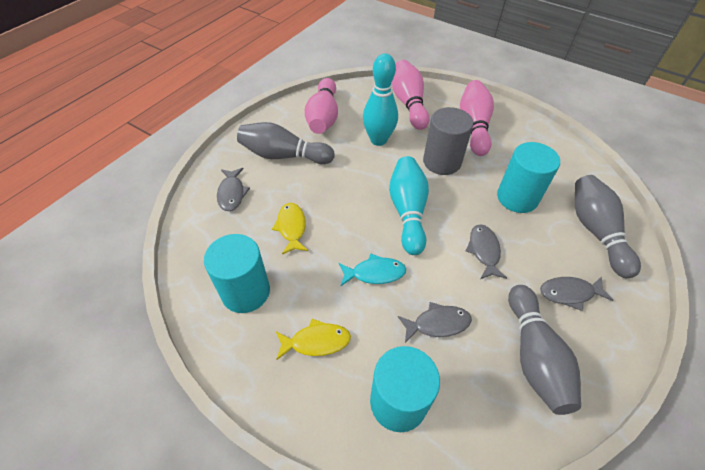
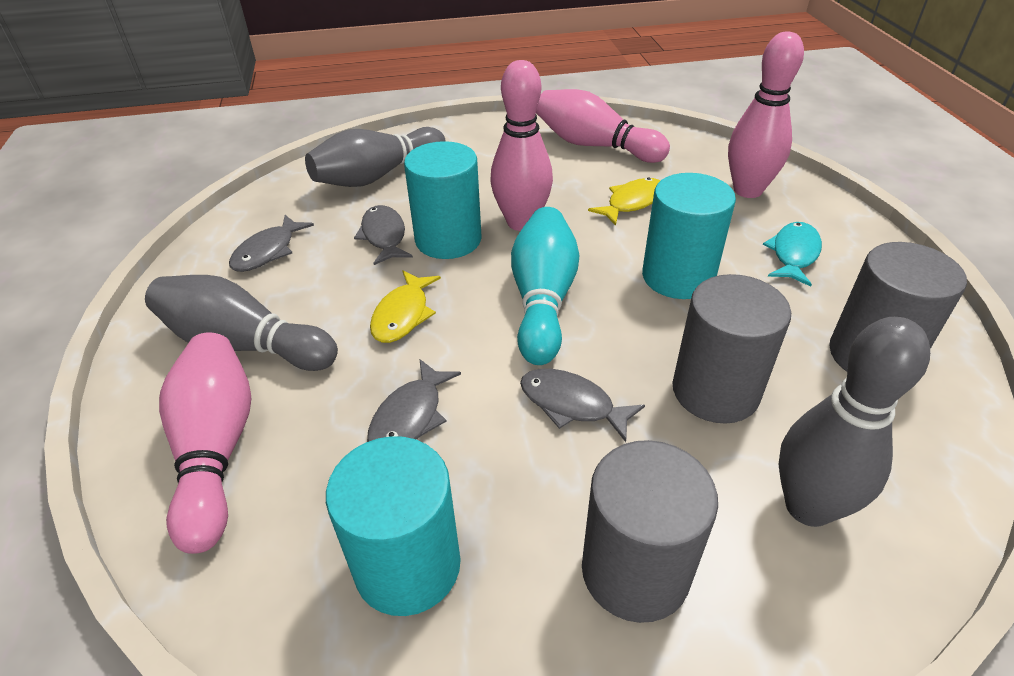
grey cylinder: 1 -> 3
pink bowling pin: 3 -> 4
turquoise bowling pin: 2 -> 1

